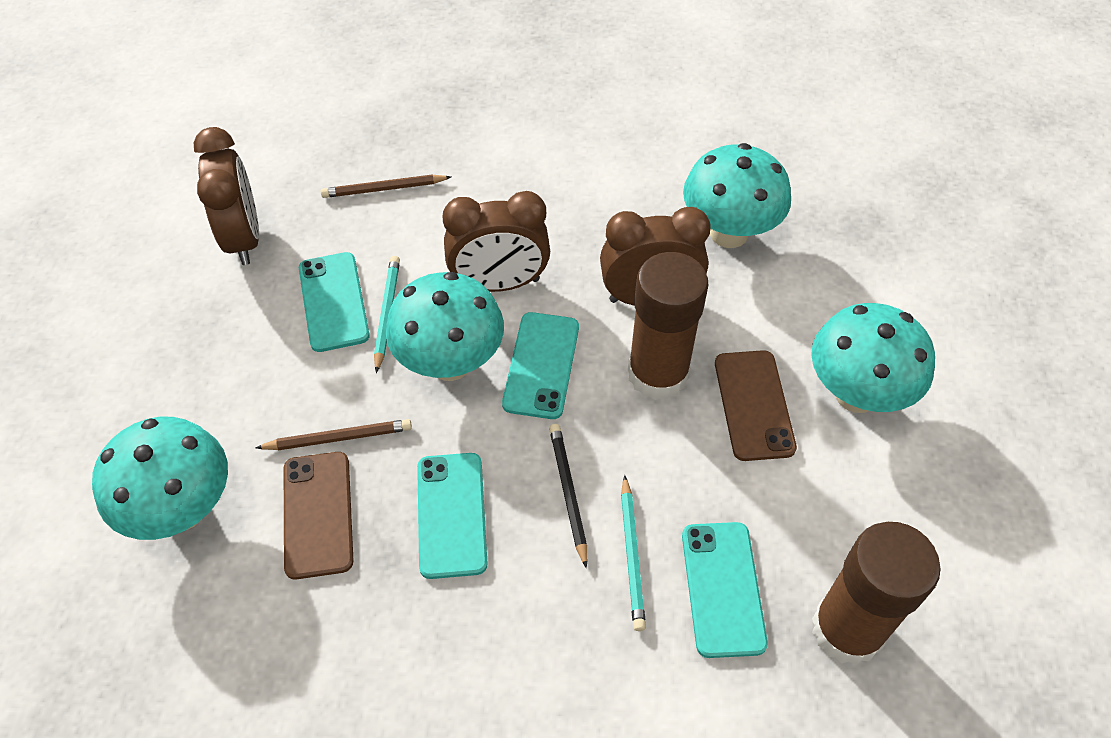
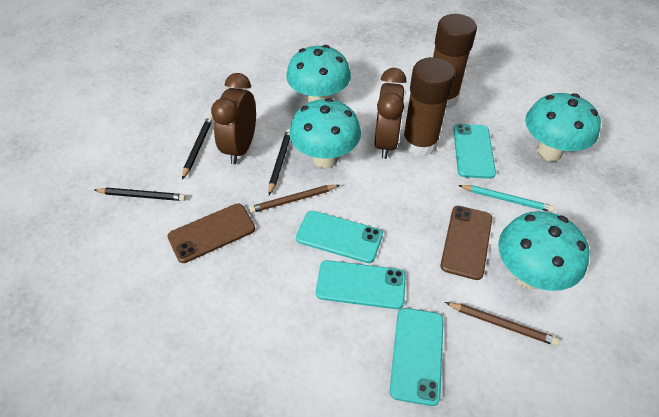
black pencil: 1 -> 3
brown clock: 3 -> 2
turquoise pencil: 2 -> 1

